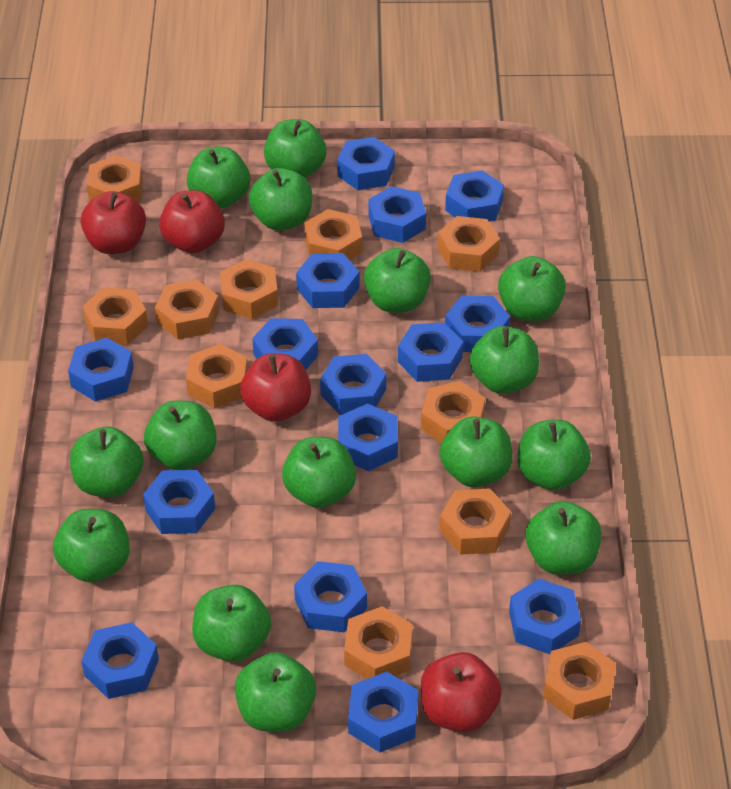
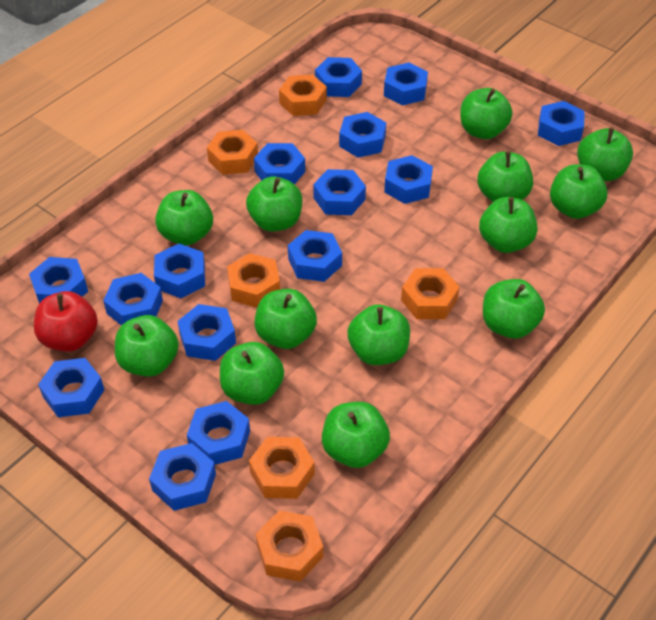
green apple: 15 -> 13
orange nut: 11 -> 6
red apple: 4 -> 1

